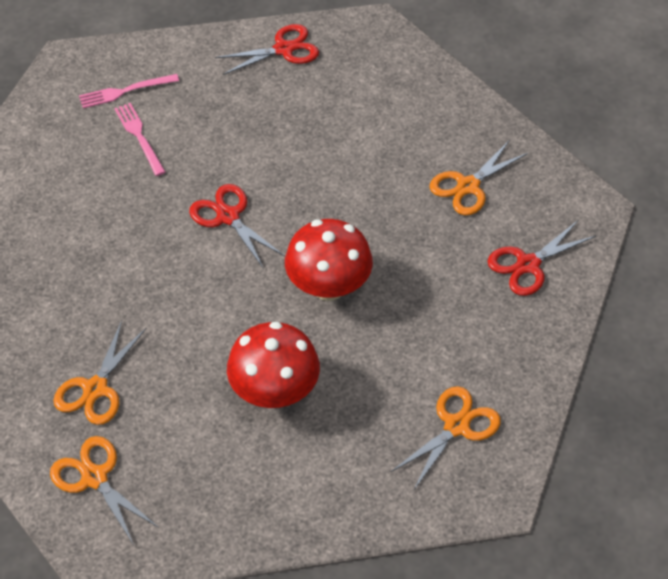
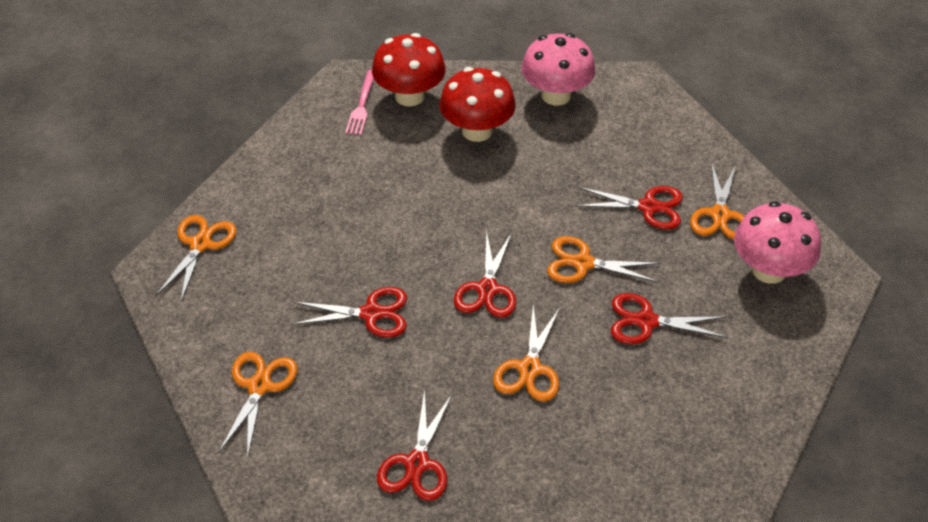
orange scissors: 4 -> 5
pink fork: 2 -> 1
pink mushroom: 0 -> 2
red scissors: 3 -> 5

